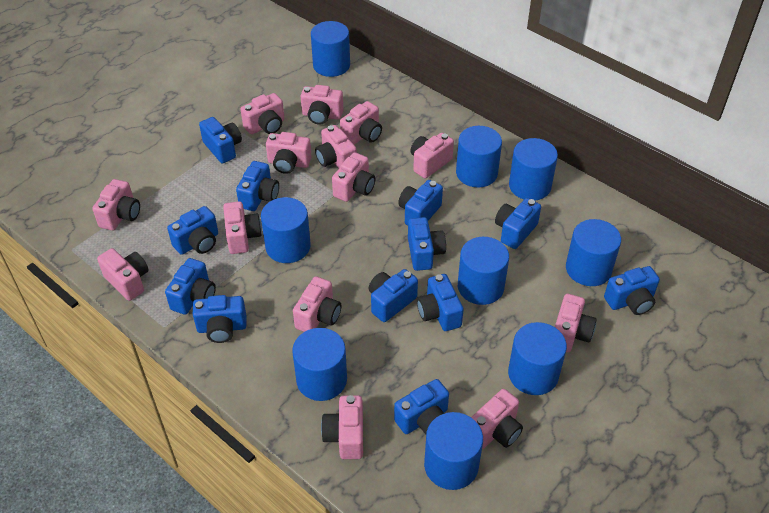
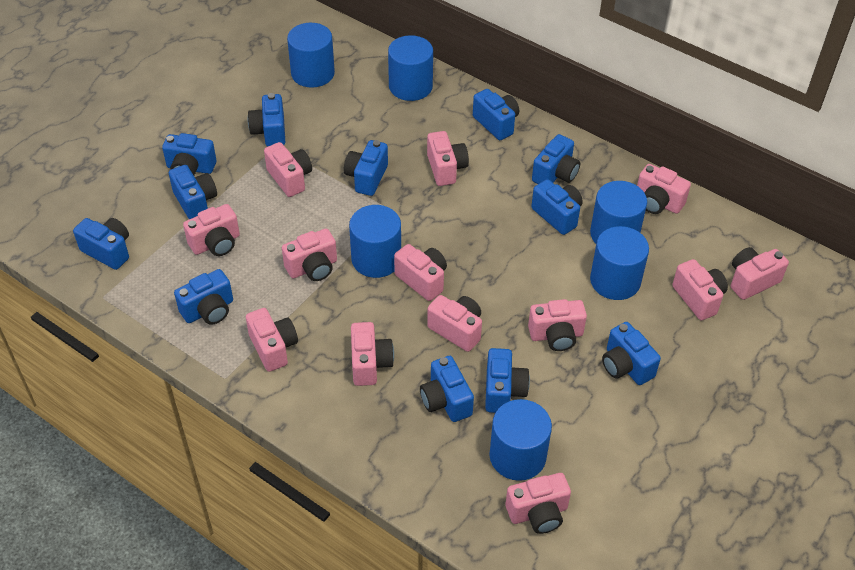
blue cylinder: 9 -> 6
pink camera: 14 -> 13

